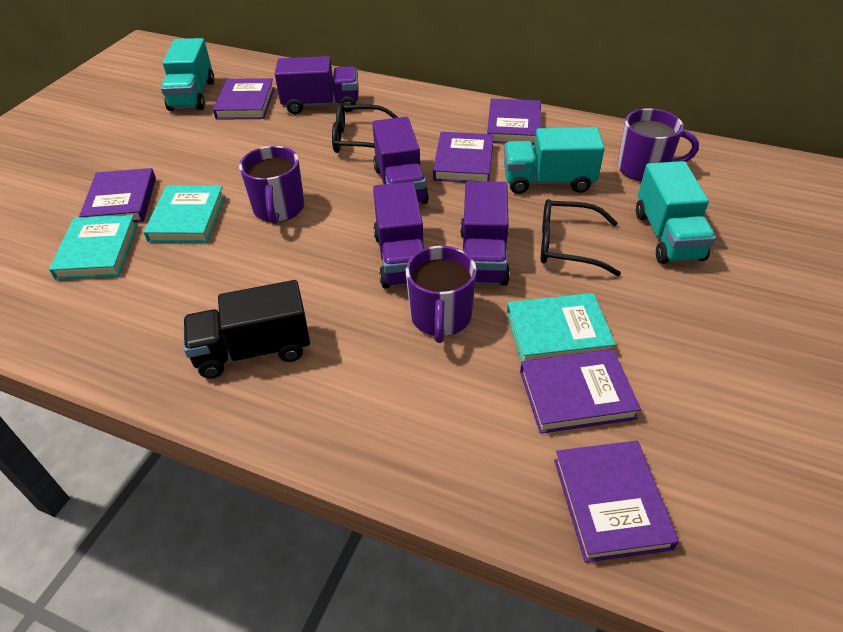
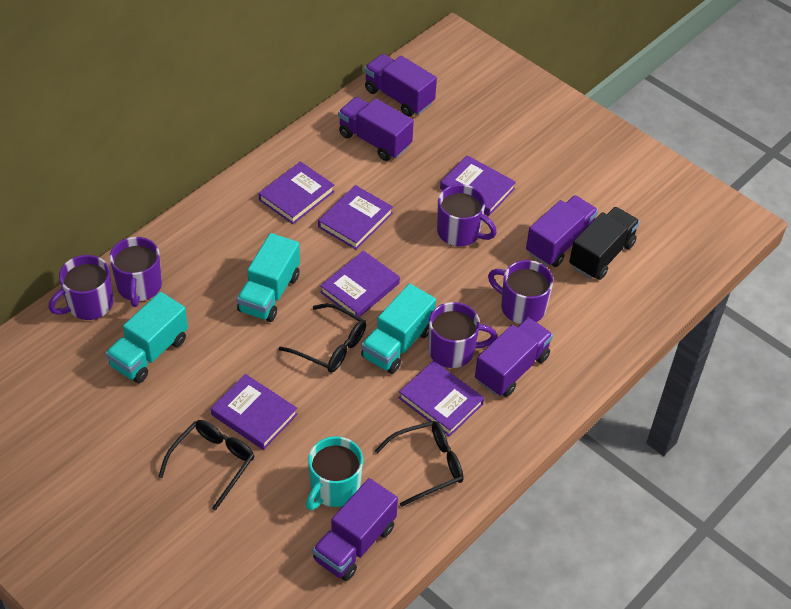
black glasses: 2 -> 3
purple mug: 3 -> 5
purple truck: 4 -> 5
turquoise book: 3 -> 0
turquoise mug: 0 -> 1

